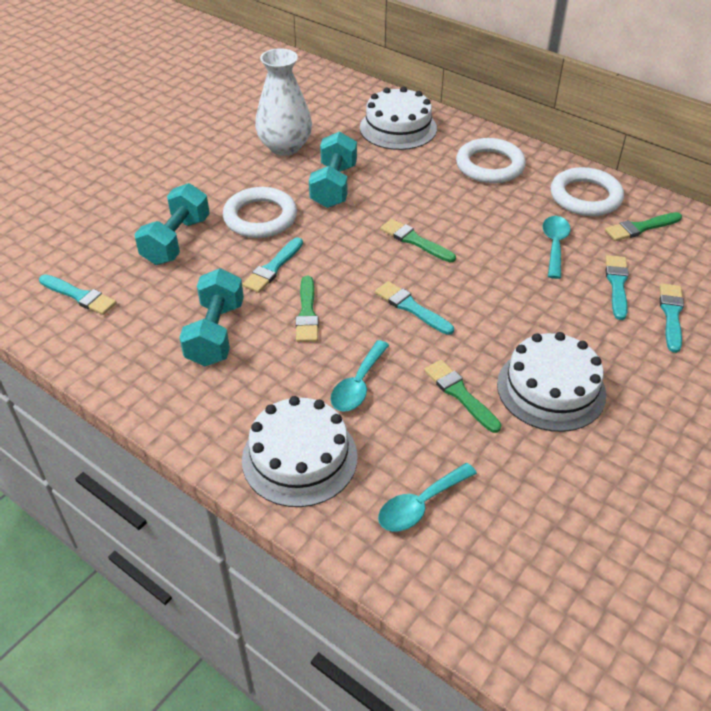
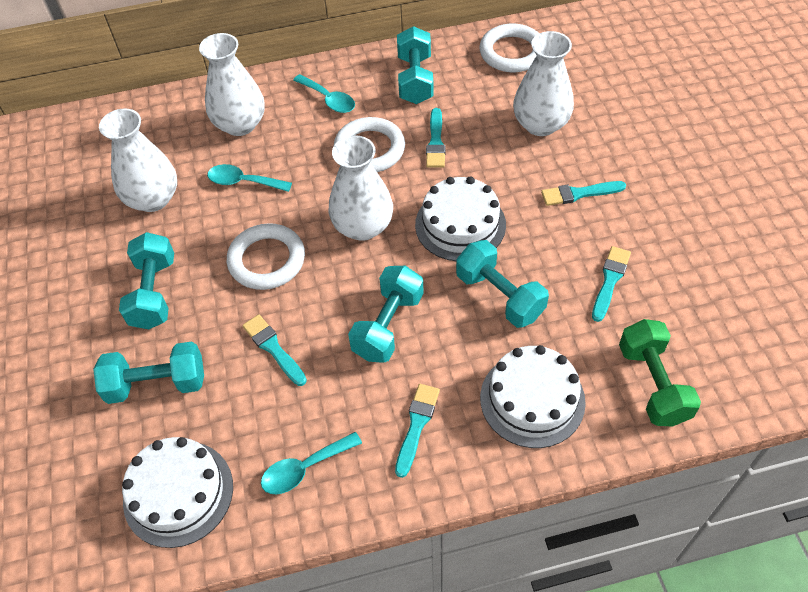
green brush: 4 -> 0
green dumbbell: 0 -> 1
turquoise dumbbell: 3 -> 5
white vase: 1 -> 4

